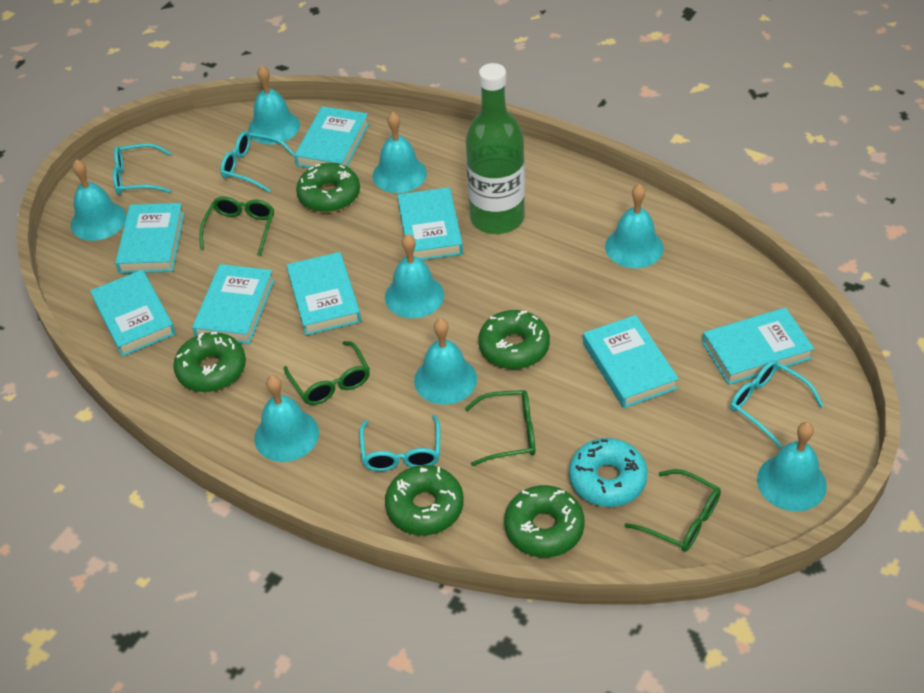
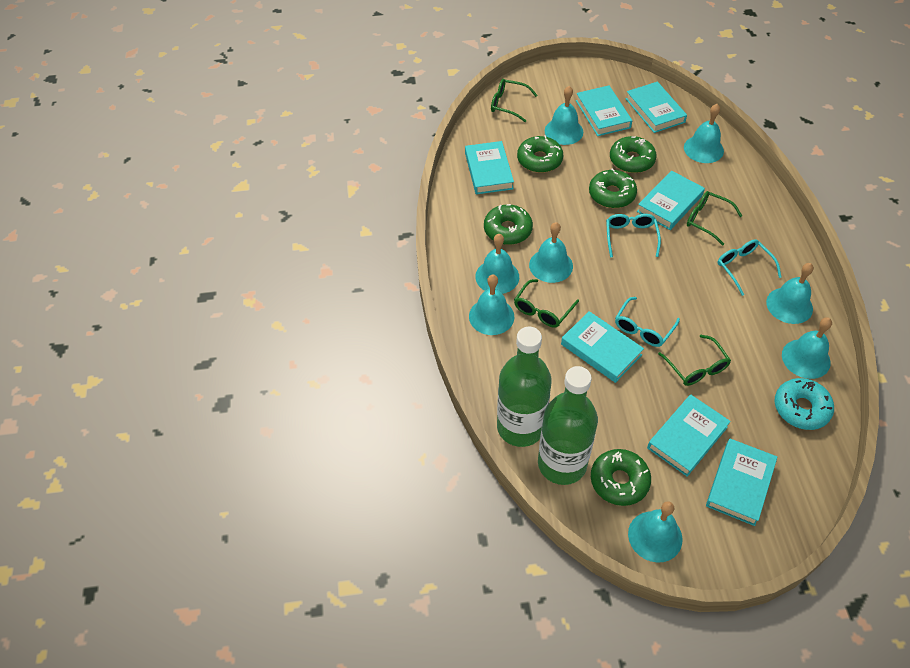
green bottle: 1 -> 2
turquoise book: 8 -> 7
turquoise glasses: 4 -> 3

